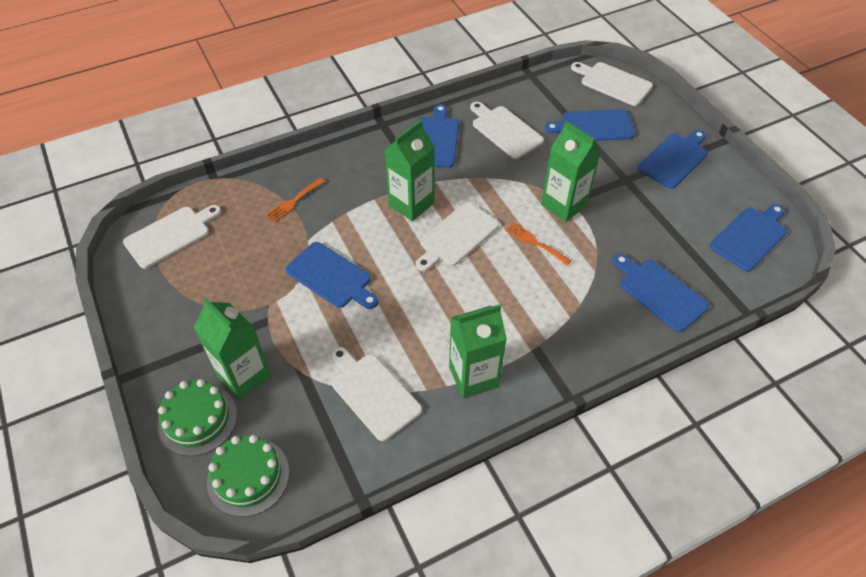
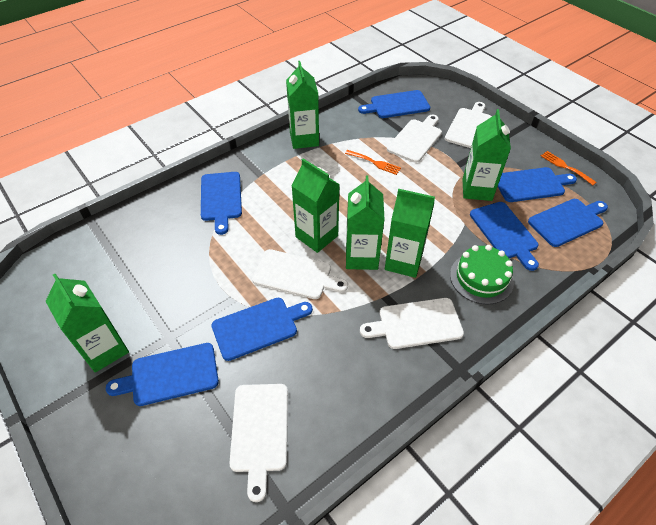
blue cutting board: 6 -> 7
green cake: 2 -> 1
green carton: 4 -> 6

